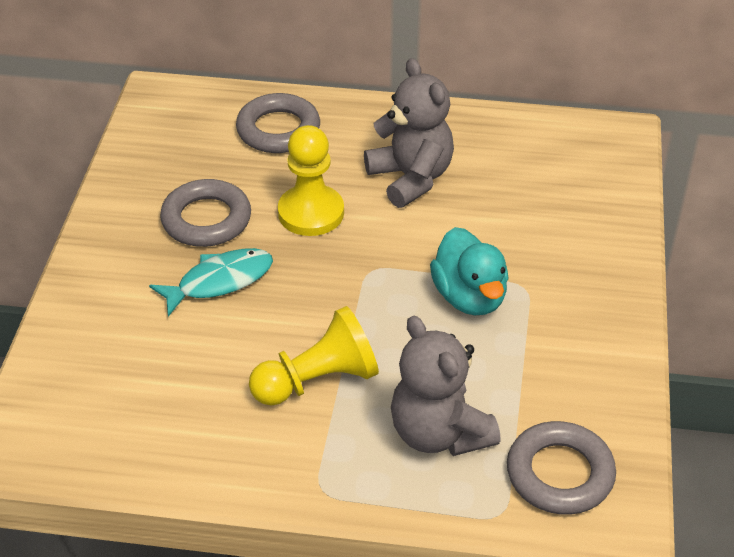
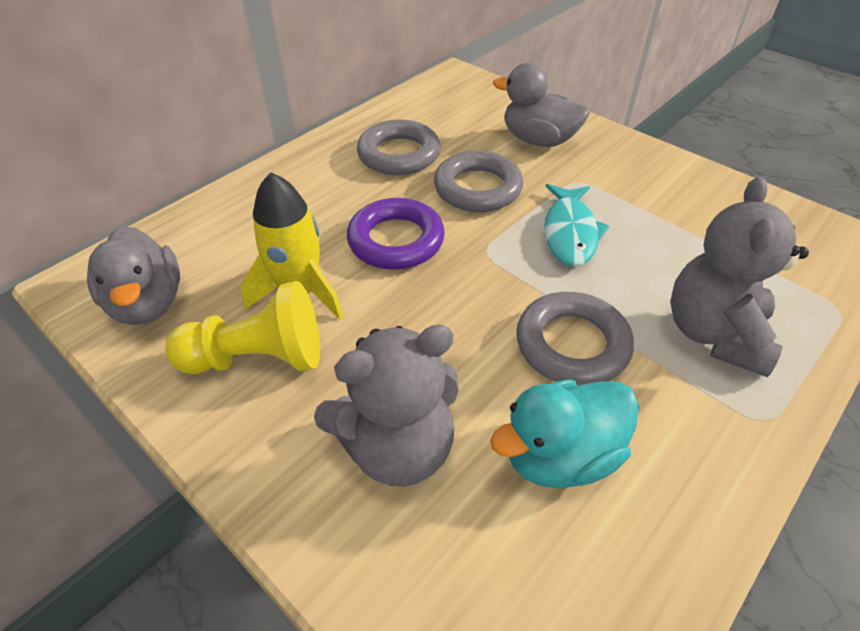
grey duck: 0 -> 2
purple ring: 0 -> 1
yellow pawn: 2 -> 1
yellow rocket: 0 -> 1

